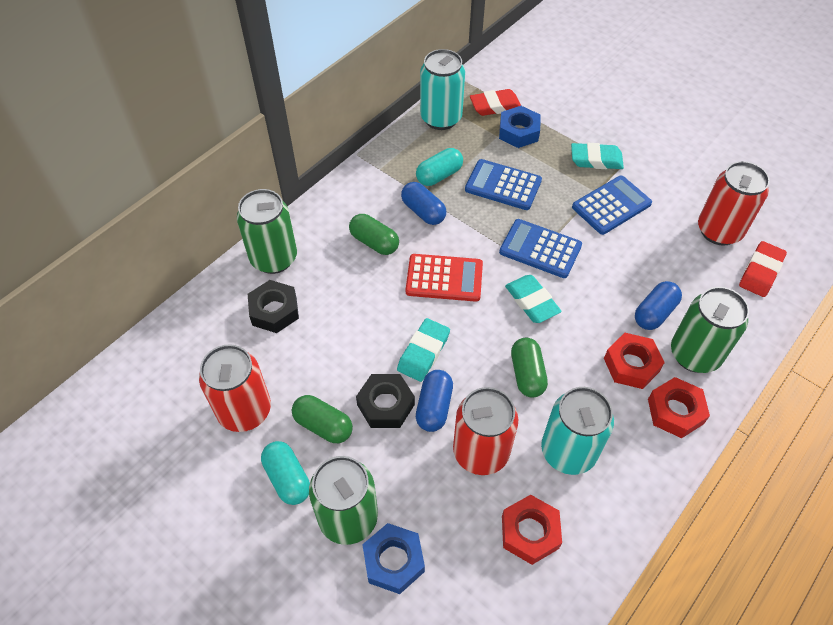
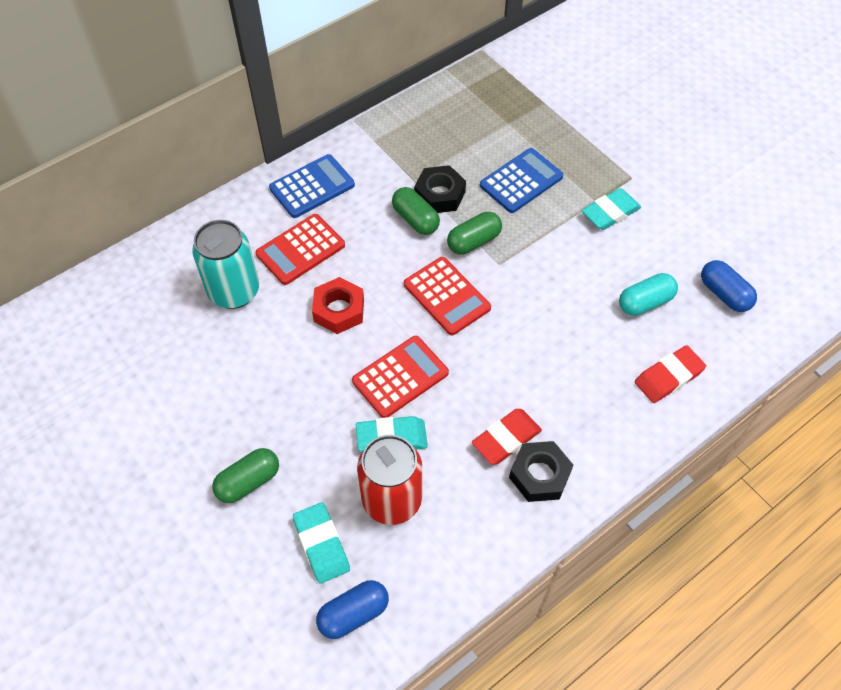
blue calculator: 3 -> 2
blue capsule: 3 -> 2
blue nut: 2 -> 0
green can: 3 -> 0
red calculator: 1 -> 3
red can: 3 -> 1
red nut: 3 -> 1
turquoise can: 2 -> 1
turquoise capsule: 2 -> 1

